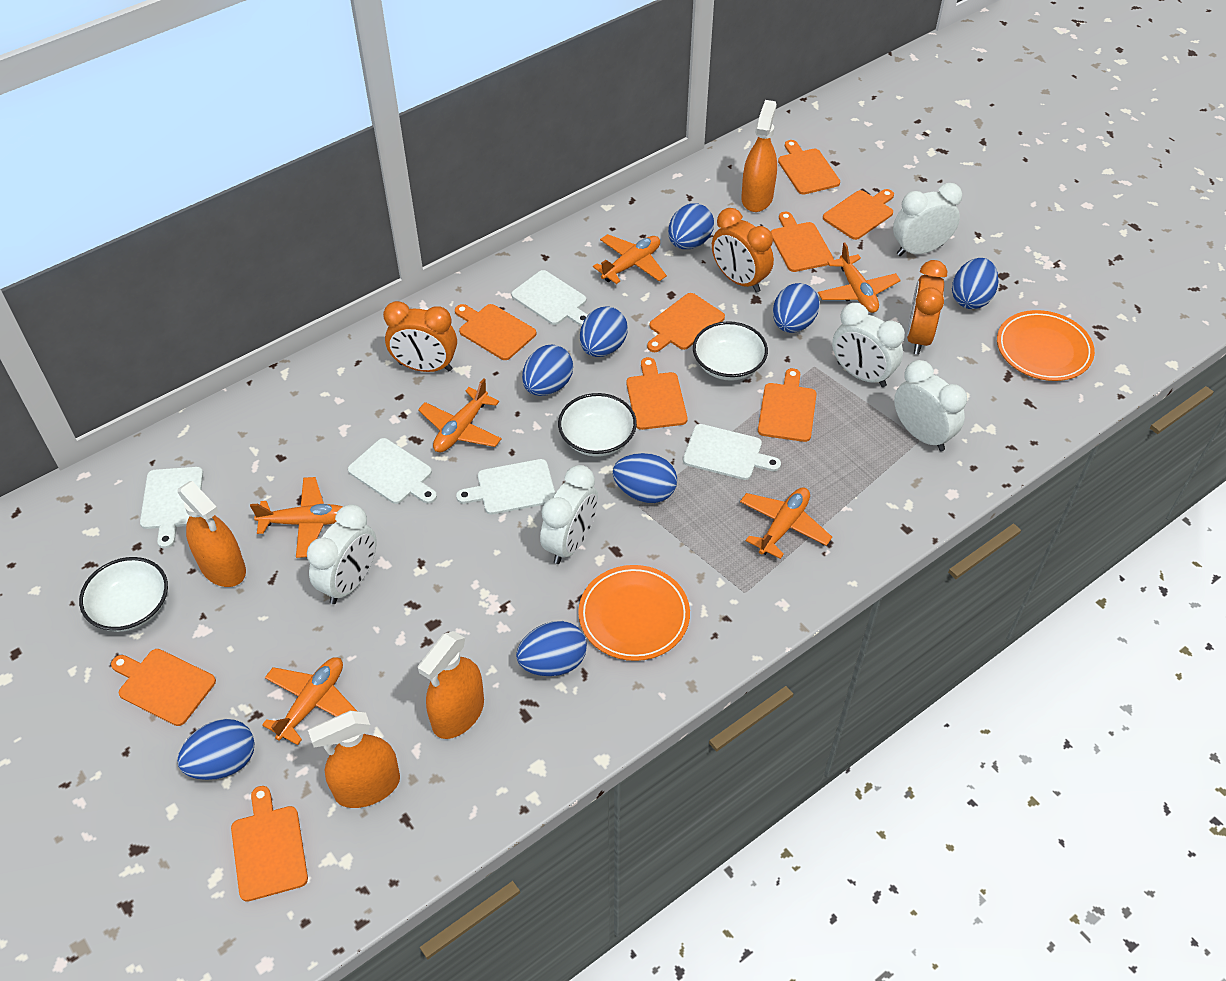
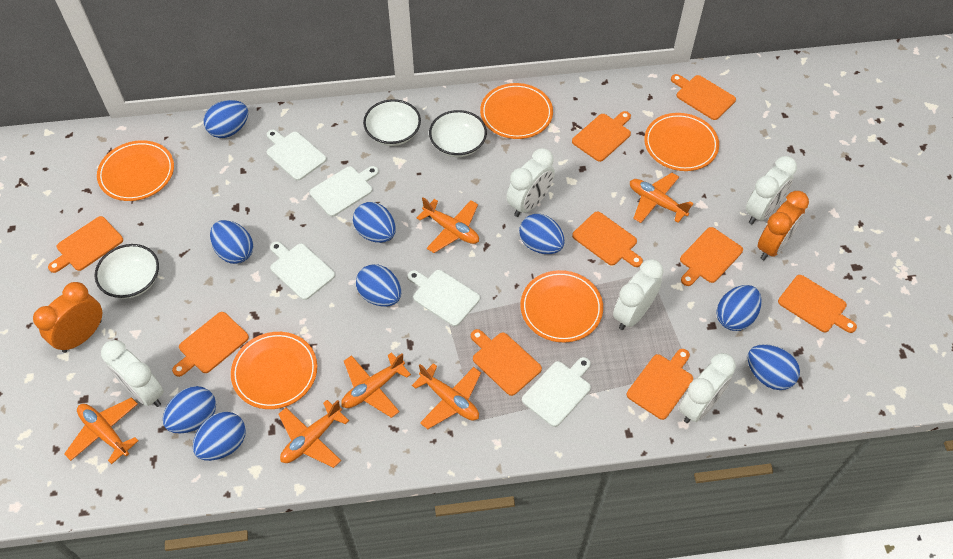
blue egg: 8 -> 9
orange clock: 3 -> 2
orange plate: 2 -> 5
orange spray bottle: 4 -> 0

